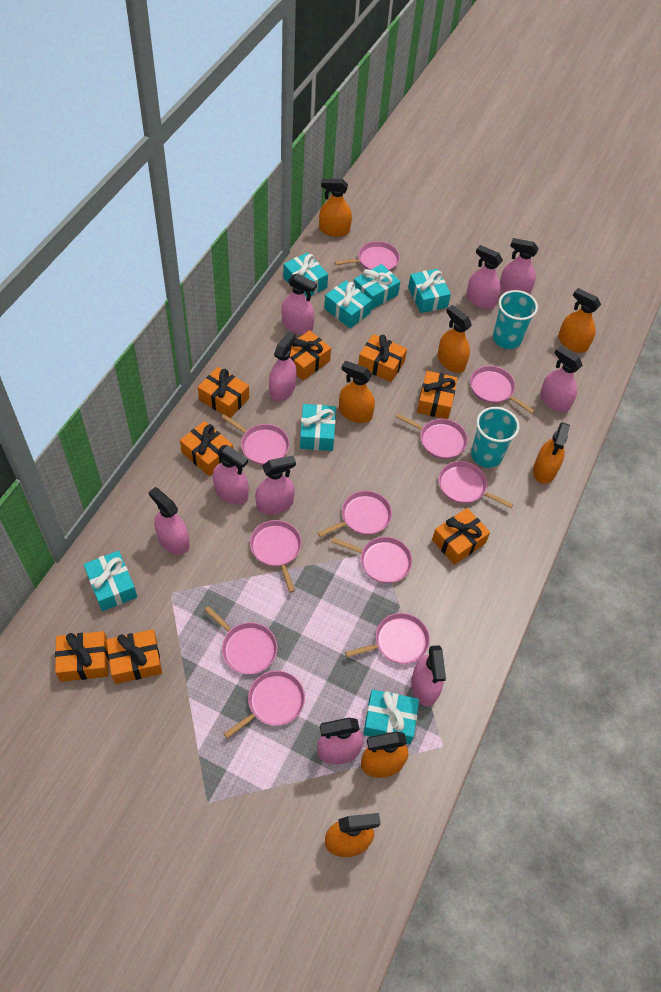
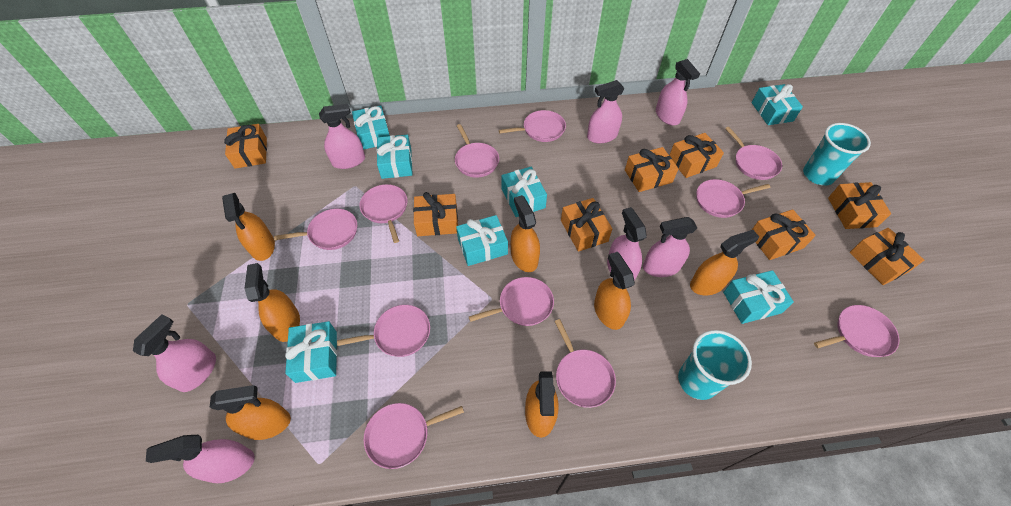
pink spray bottle: 10 -> 7

